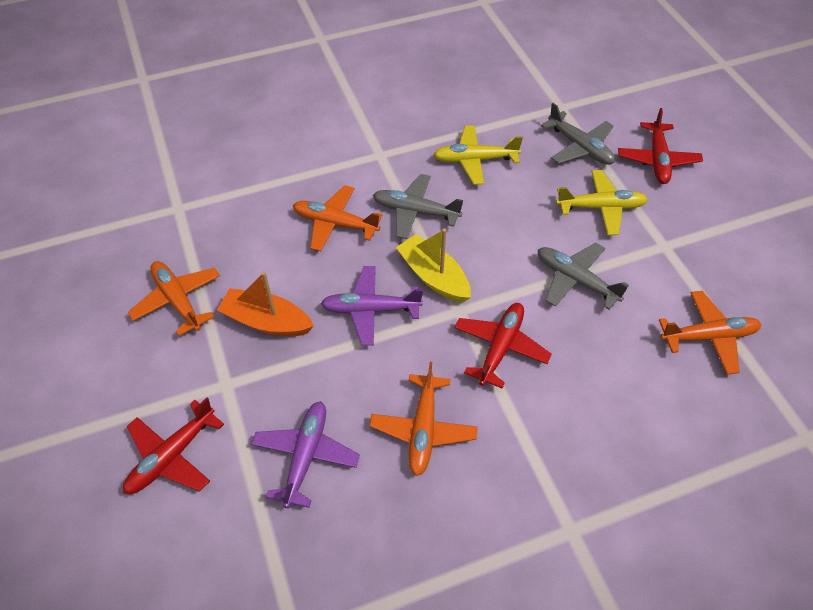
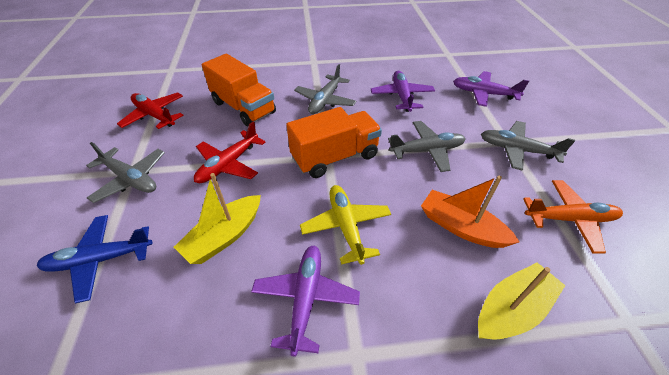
blue plane: 0 -> 1
grey plane: 3 -> 4
orange plane: 4 -> 1
orange truck: 0 -> 2
purple plane: 2 -> 3
red plane: 3 -> 2
yellow boat: 1 -> 2
yellow plane: 2 -> 1

